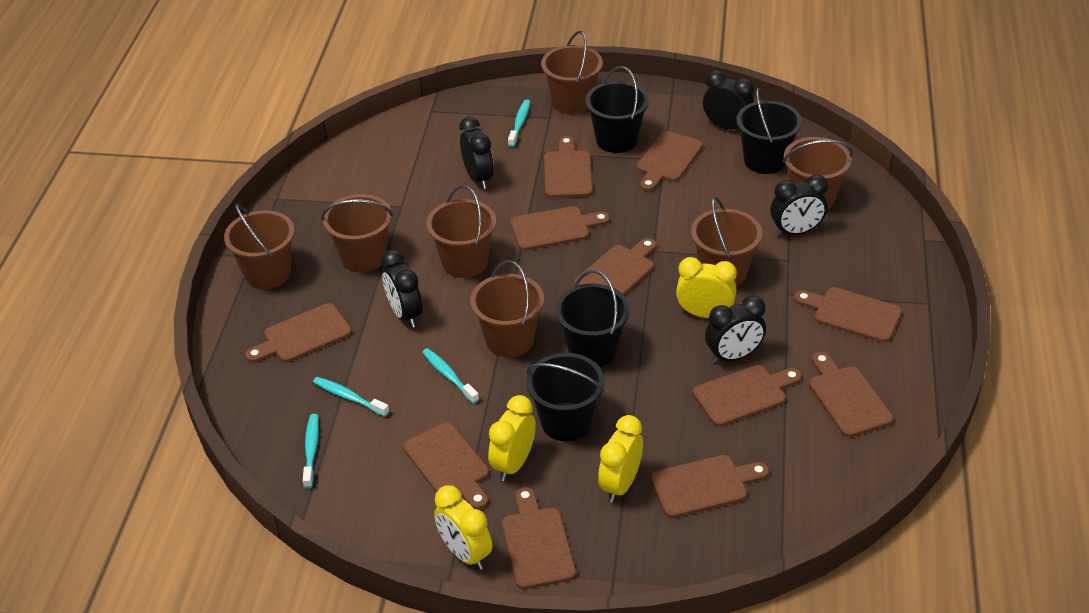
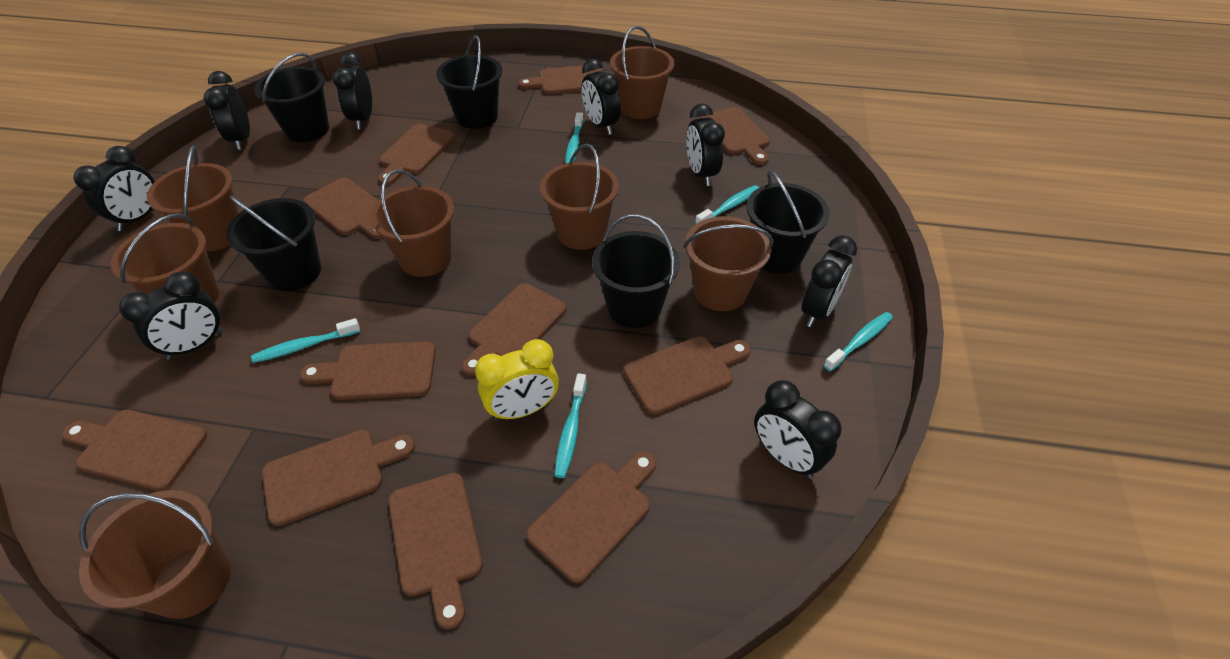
black bucket: 4 -> 5
black clock: 5 -> 8
turquoise toothbrush: 4 -> 5
yellow clock: 4 -> 1

